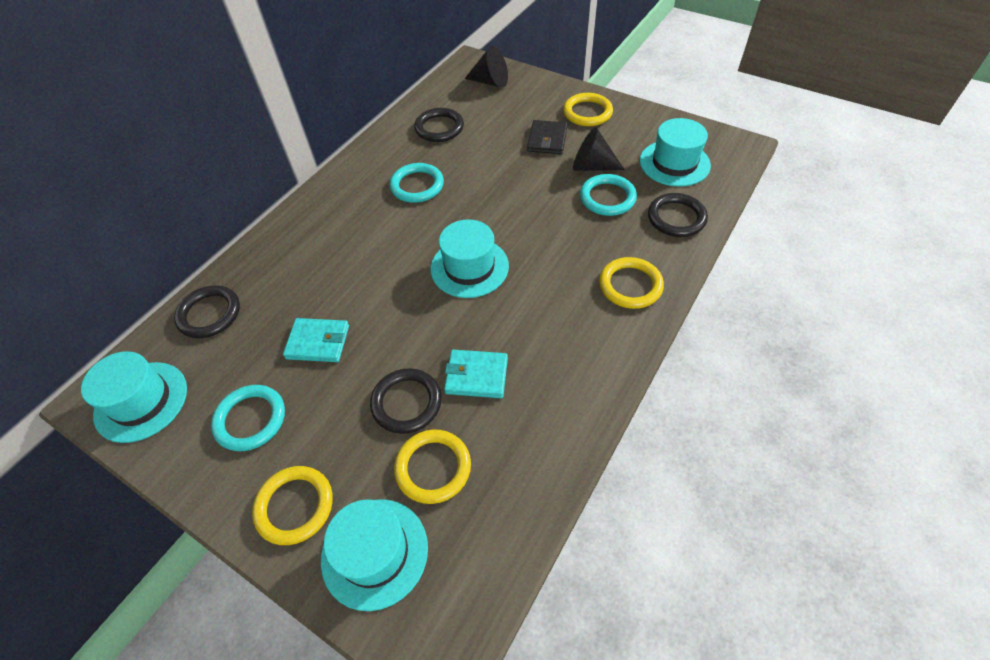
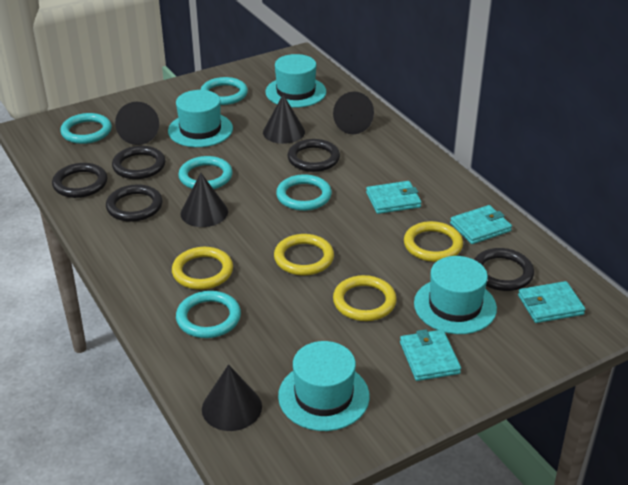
black cone: 2 -> 5
black ring: 4 -> 5
black wallet: 1 -> 0
turquoise ring: 3 -> 5
turquoise wallet: 2 -> 4

